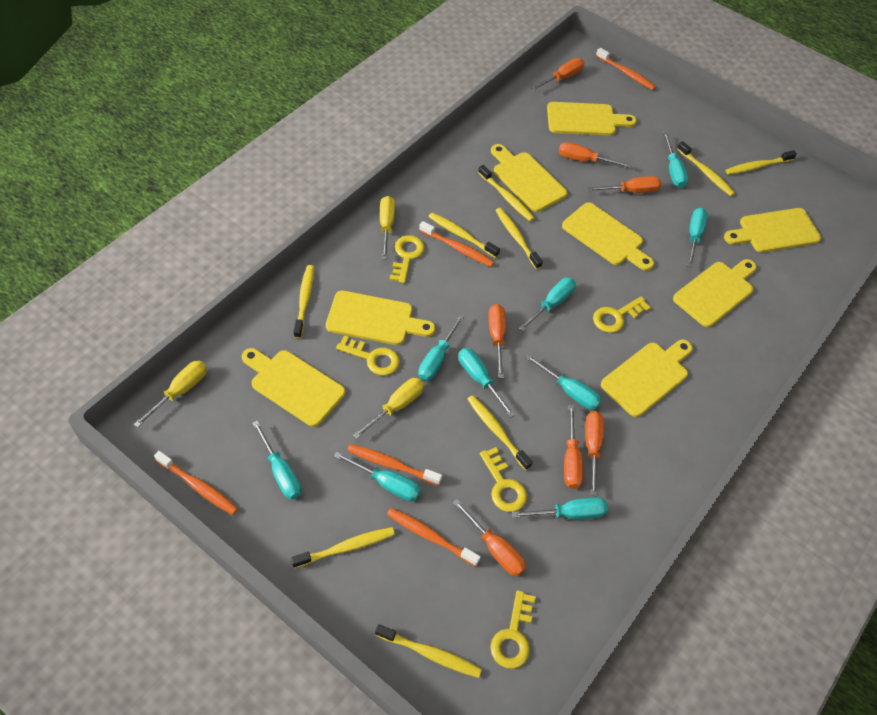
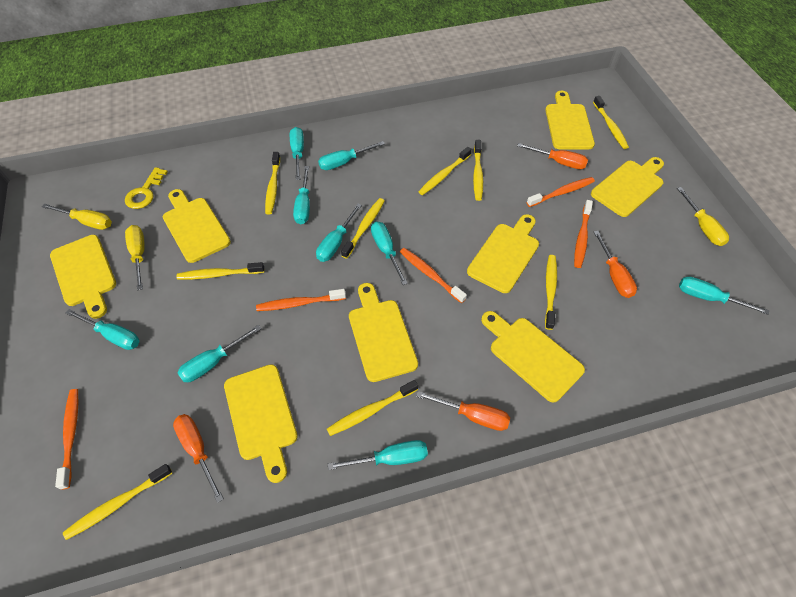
orange screwdriver: 7 -> 4
yellow key: 5 -> 1

